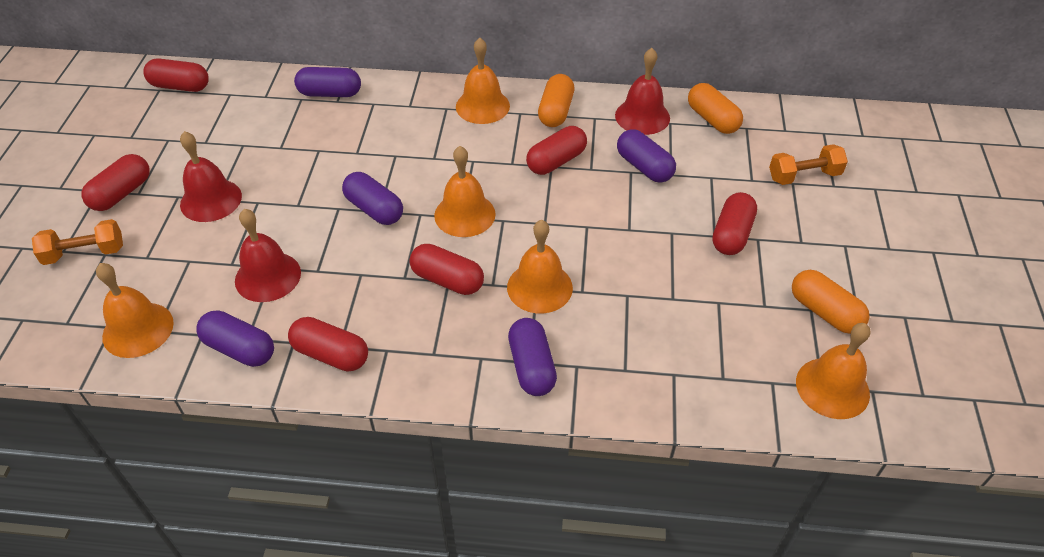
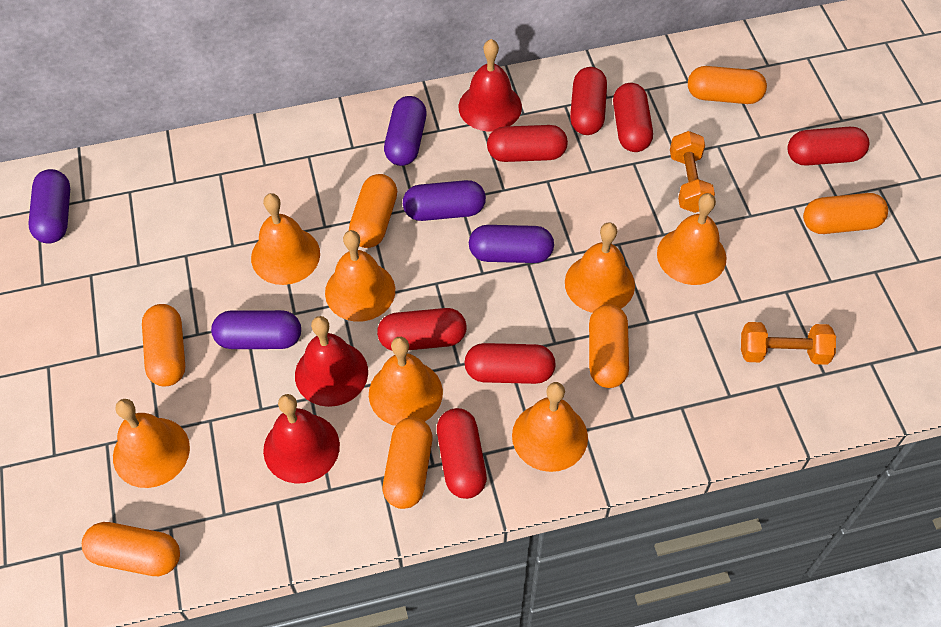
orange bell: 5 -> 7
orange capsule: 3 -> 7
red capsule: 6 -> 7

